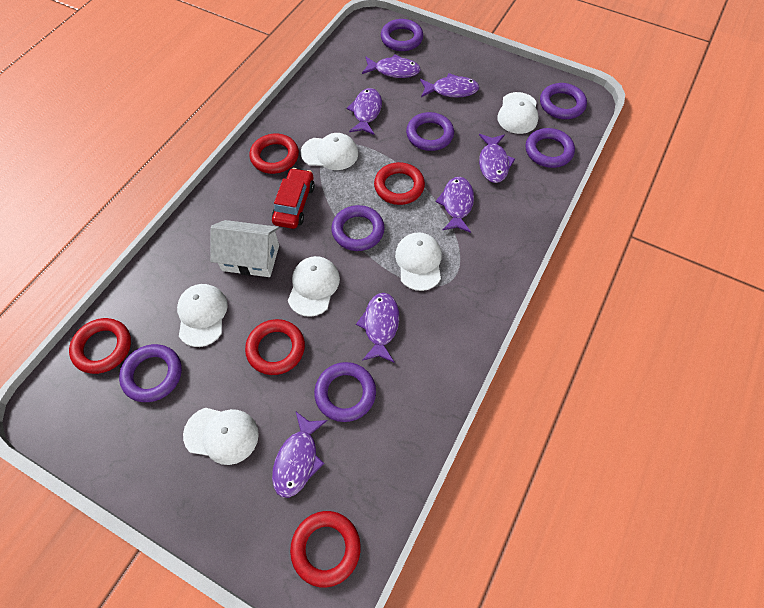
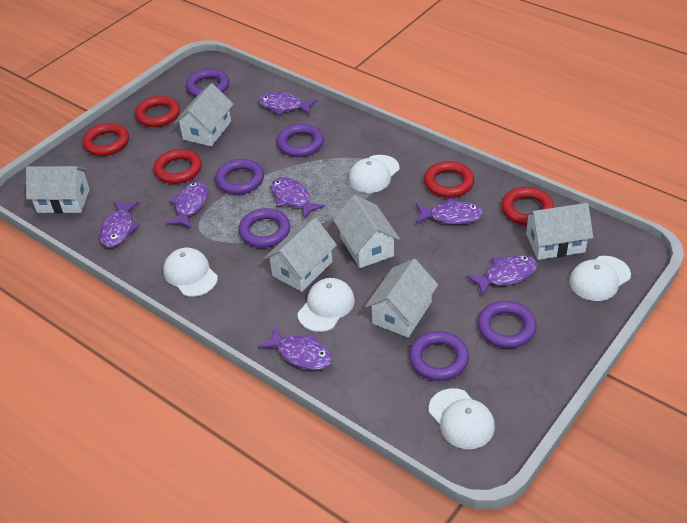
purple ring: 7 -> 6
red car: 1 -> 0
white cap: 6 -> 5
white house: 1 -> 6

